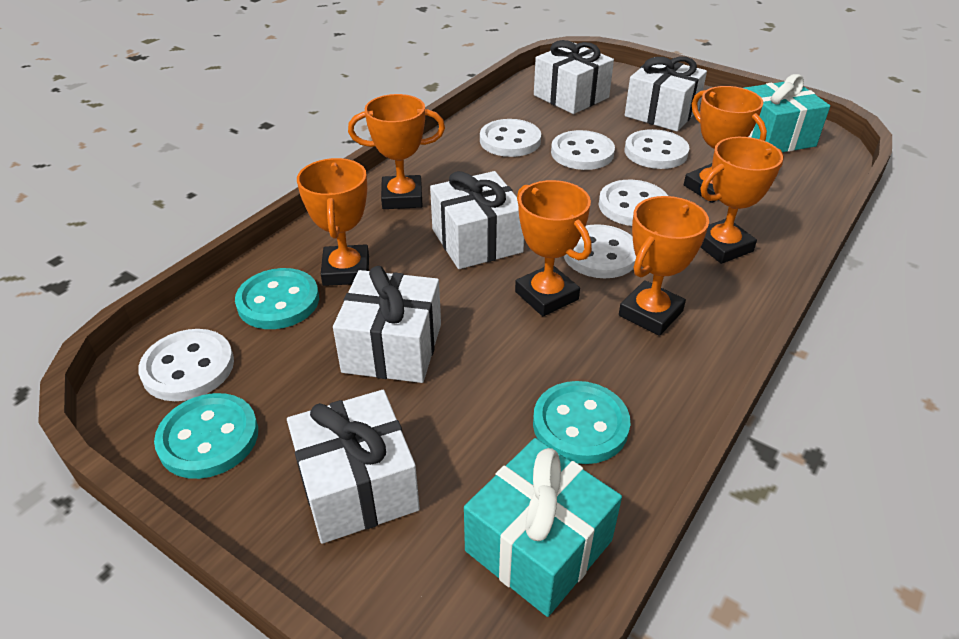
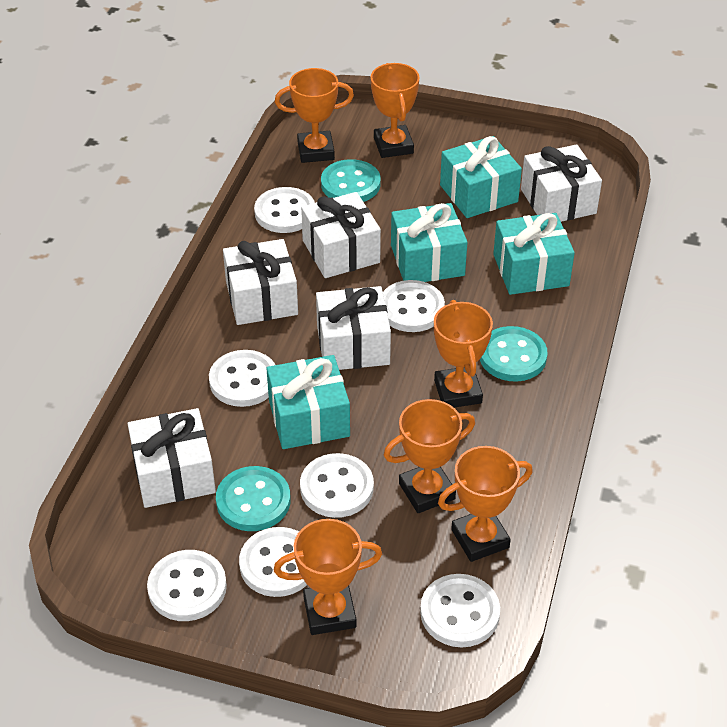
turquoise gift: 2 -> 4
white button: 6 -> 7

